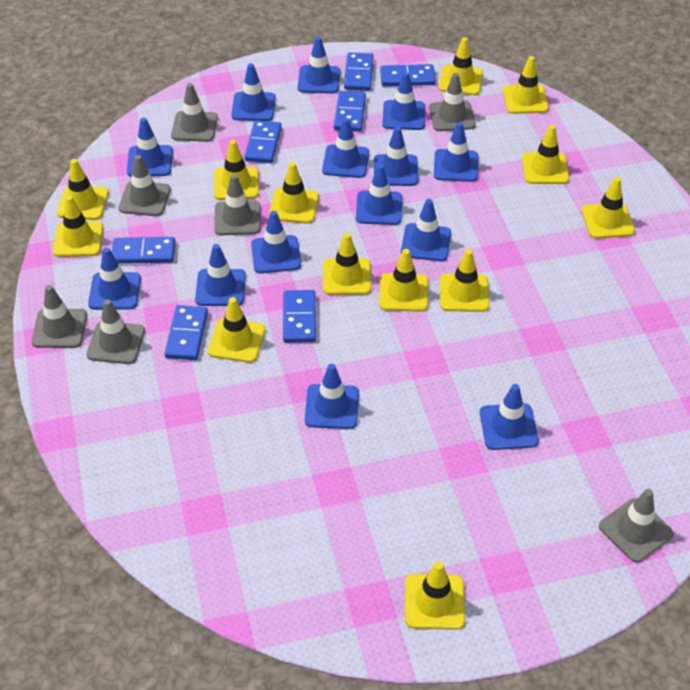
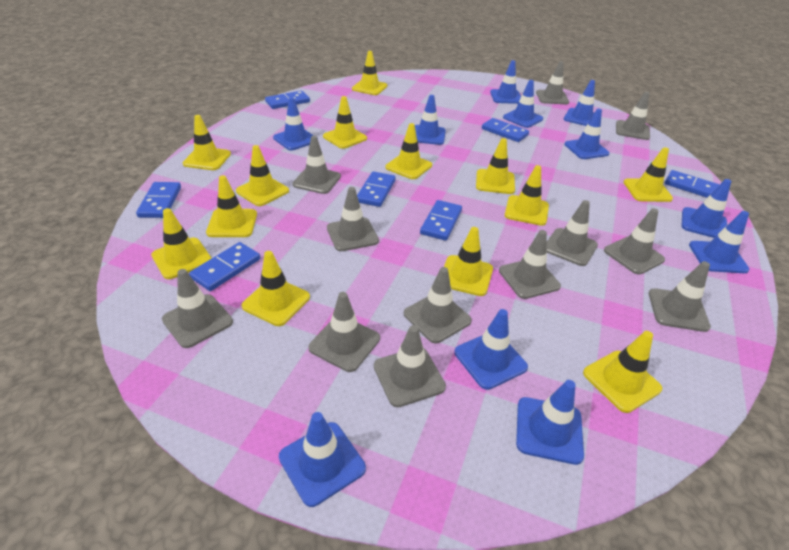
blue traffic cone: 14 -> 11
grey traffic cone: 7 -> 12

